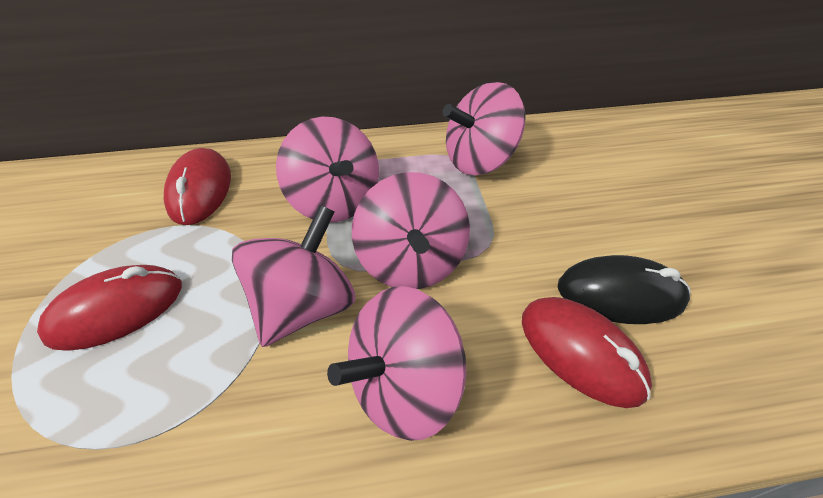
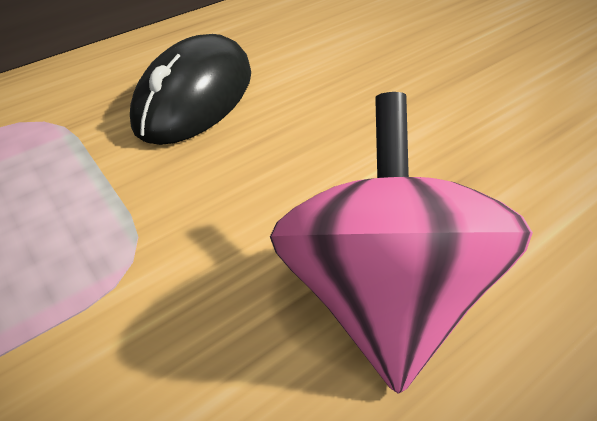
pink spinning top: 5 -> 1
red mouse: 3 -> 0

